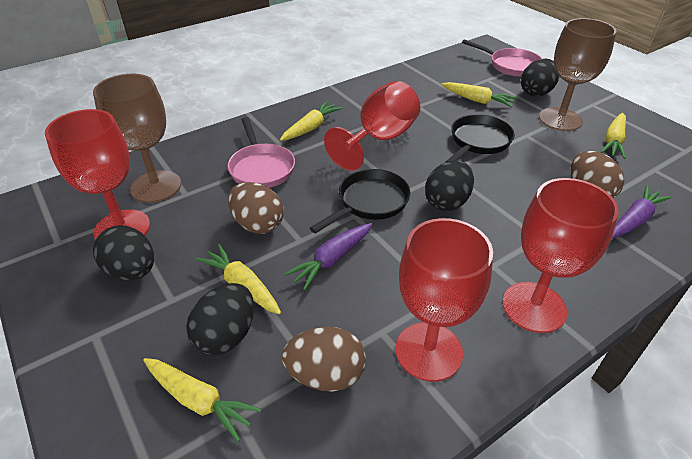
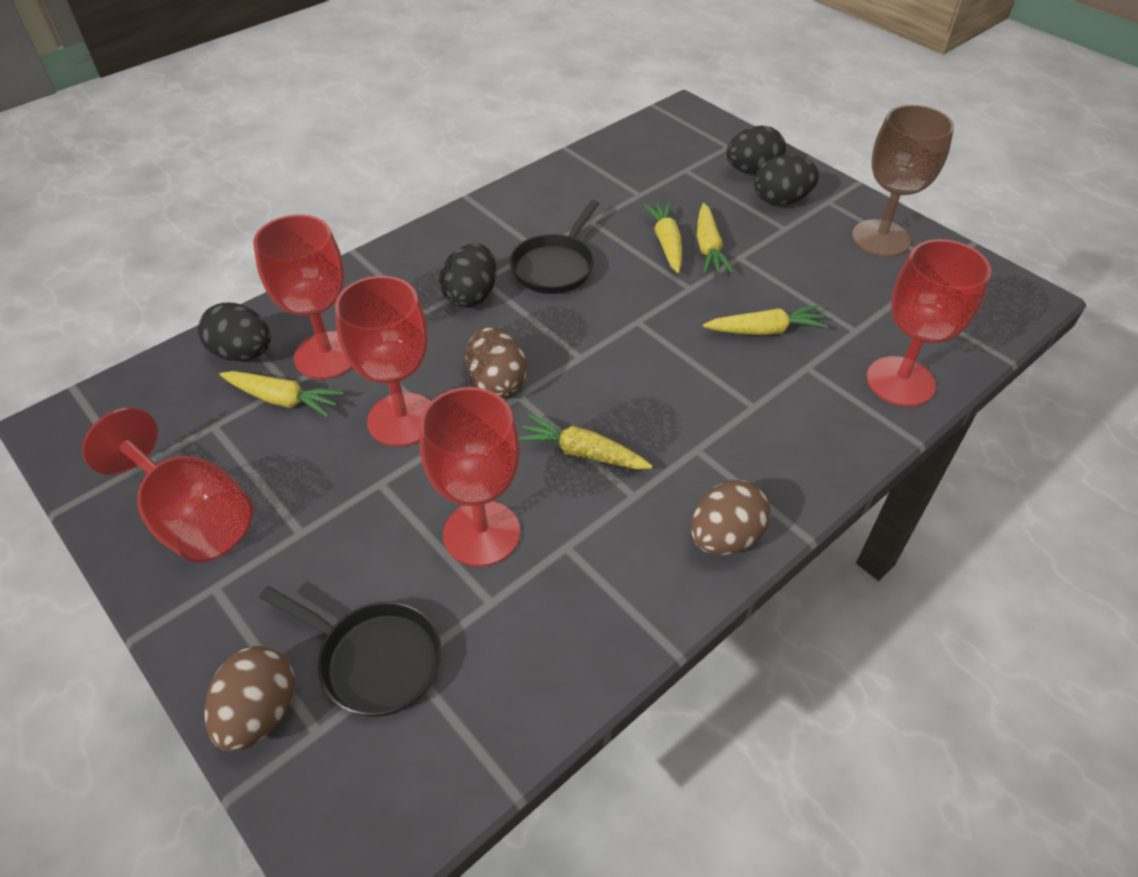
brown goblet: 2 -> 1
pink pan: 2 -> 0
purple carrot: 2 -> 0
red goblet: 4 -> 5

